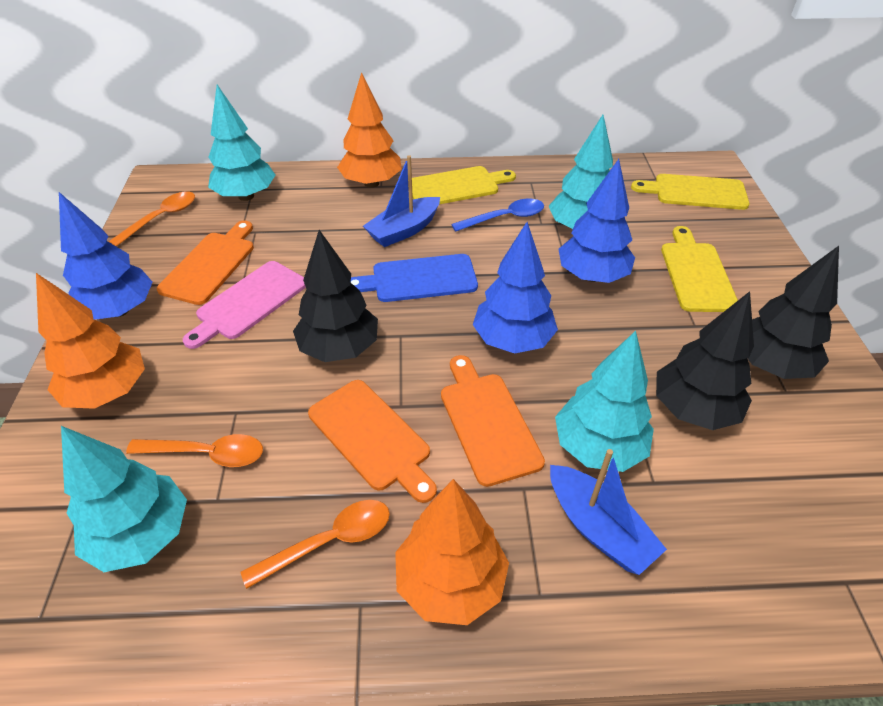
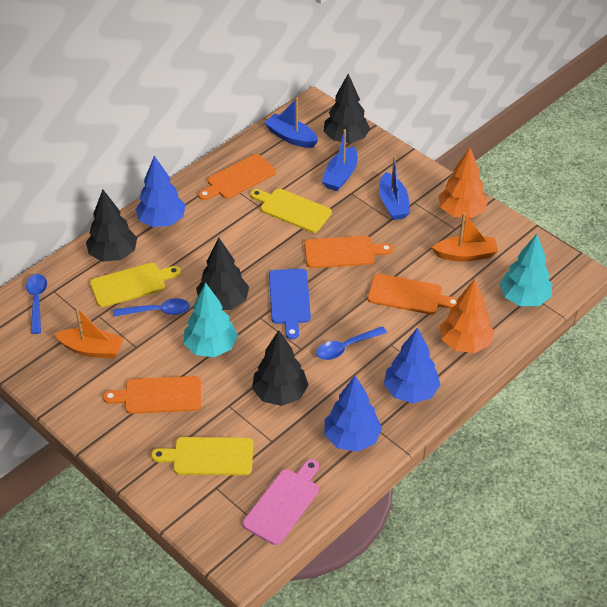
black tree: 3 -> 4
blue boat: 2 -> 3
blue spoon: 1 -> 3
orange boat: 0 -> 2
orange cutting board: 3 -> 4
orange spoon: 3 -> 0
orange tree: 3 -> 2
turquoise tree: 4 -> 2

